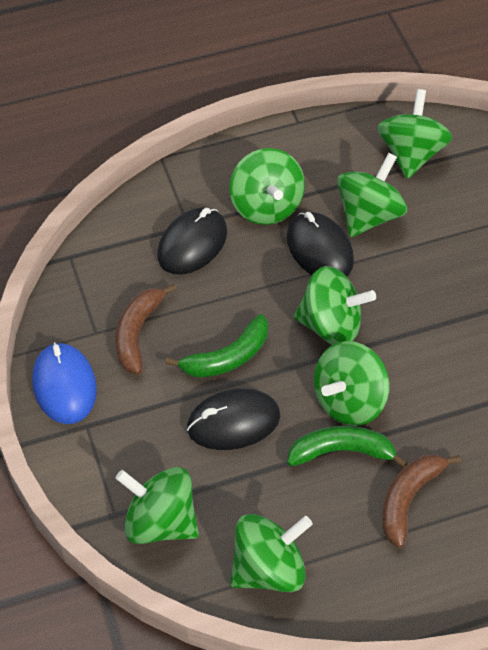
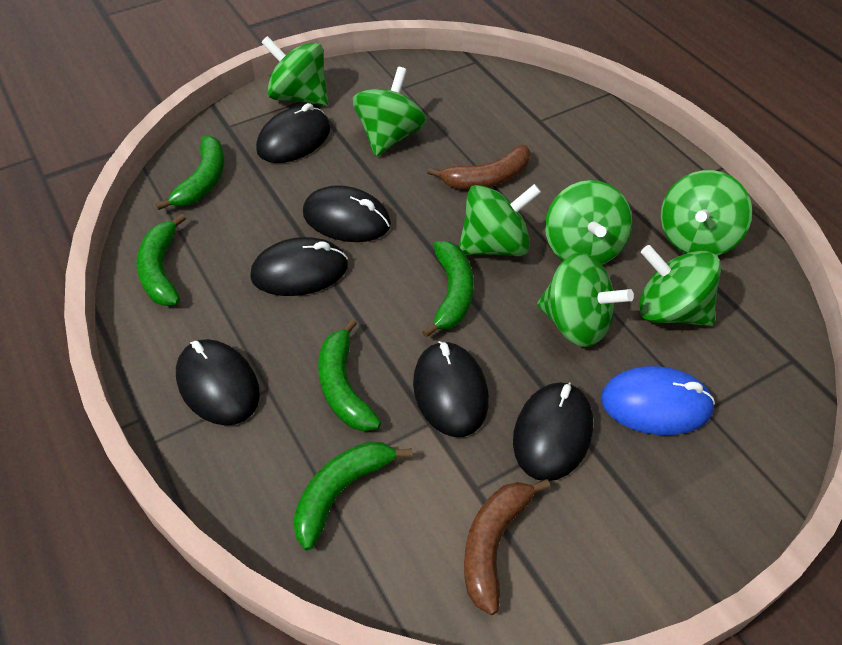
black mouse: 3 -> 6
green banana: 2 -> 5

